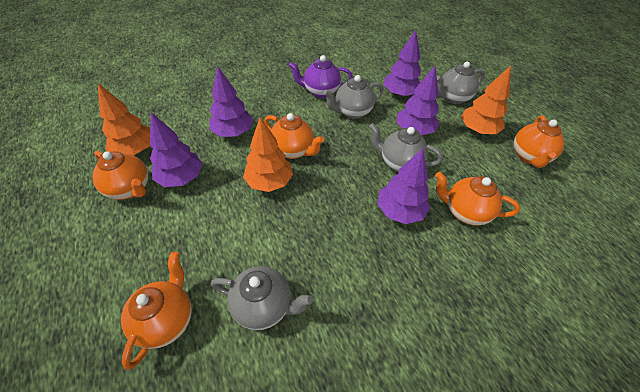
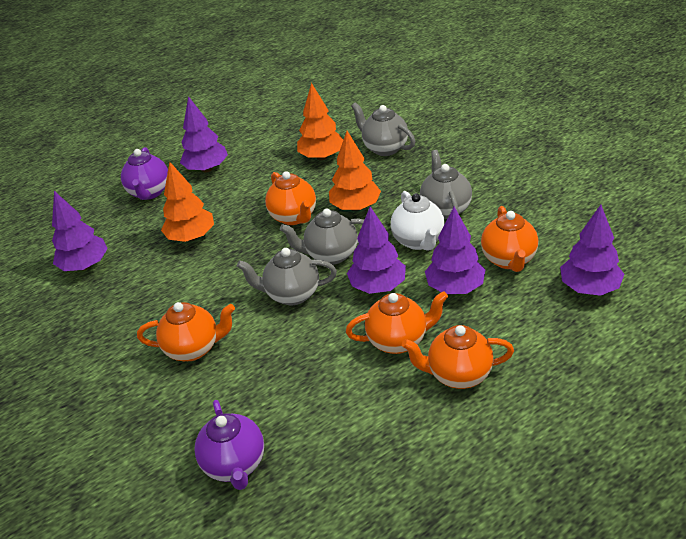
purple teapot: 1 -> 2
white teapot: 0 -> 1

